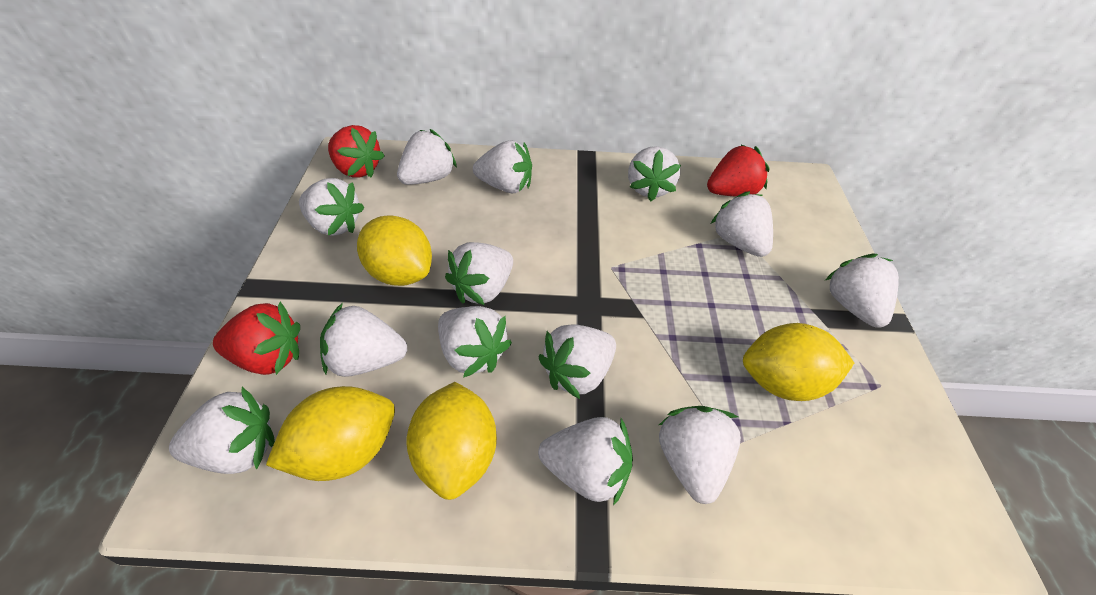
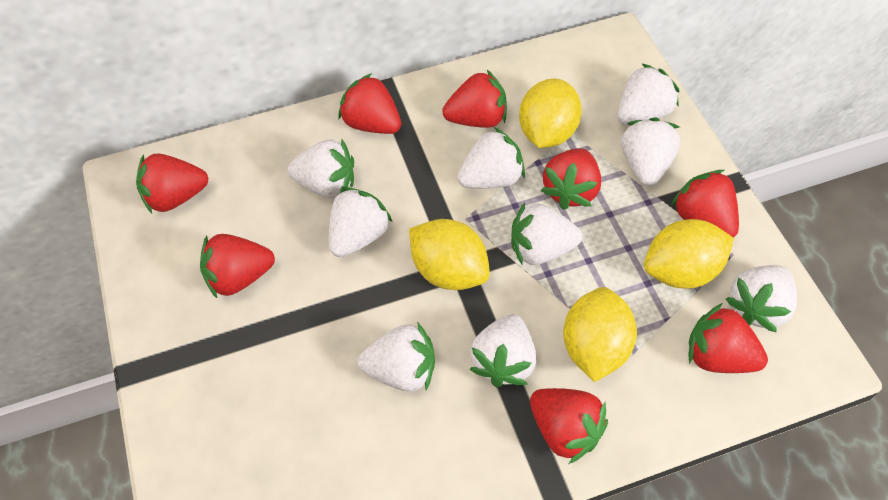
red strawberry: 3 -> 8
white strawberry: 13 -> 9

